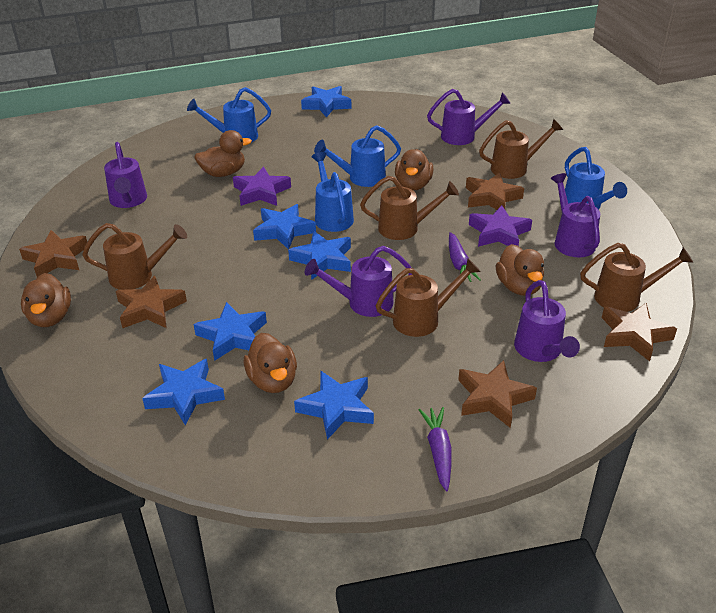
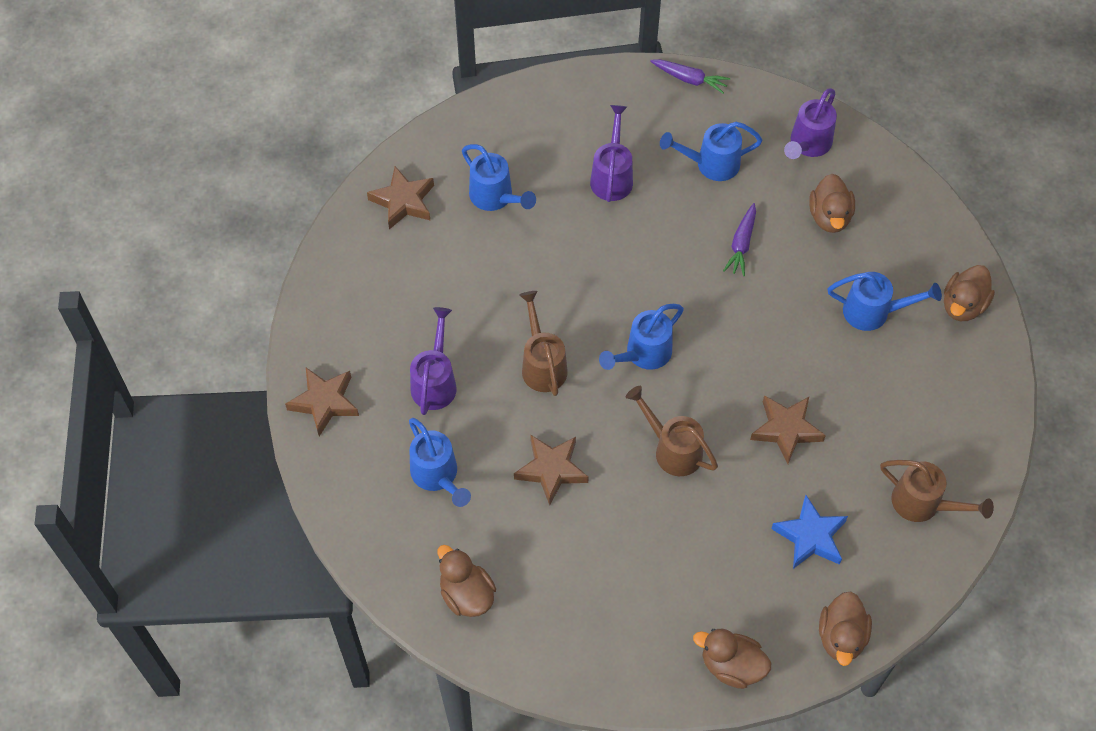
blue star: 6 -> 1
blue watering can: 4 -> 5
brown star: 5 -> 4
brown watering can: 5 -> 3
purple star: 2 -> 0
purple watering can: 5 -> 3

